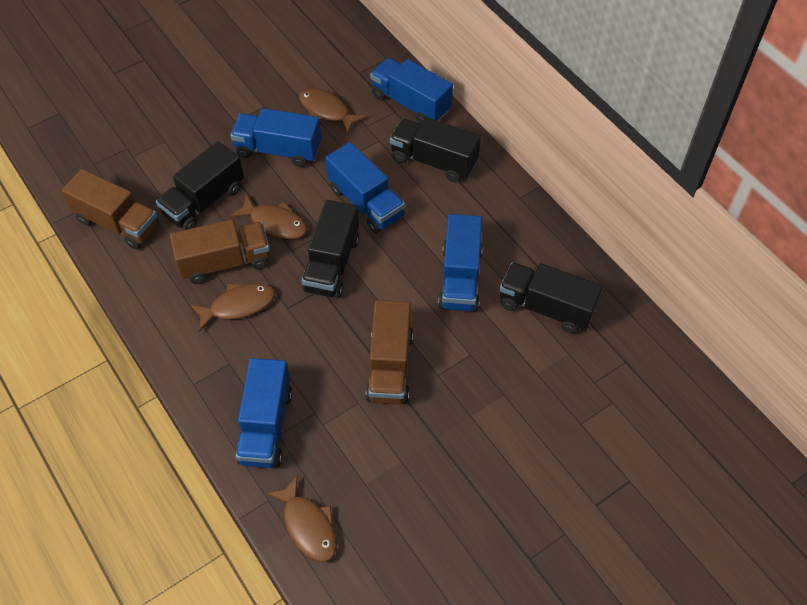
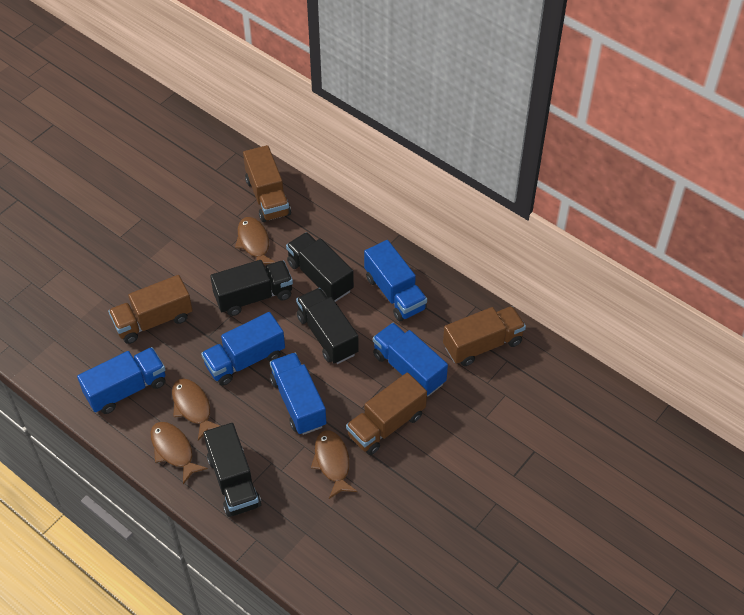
brown truck: 3 -> 4

